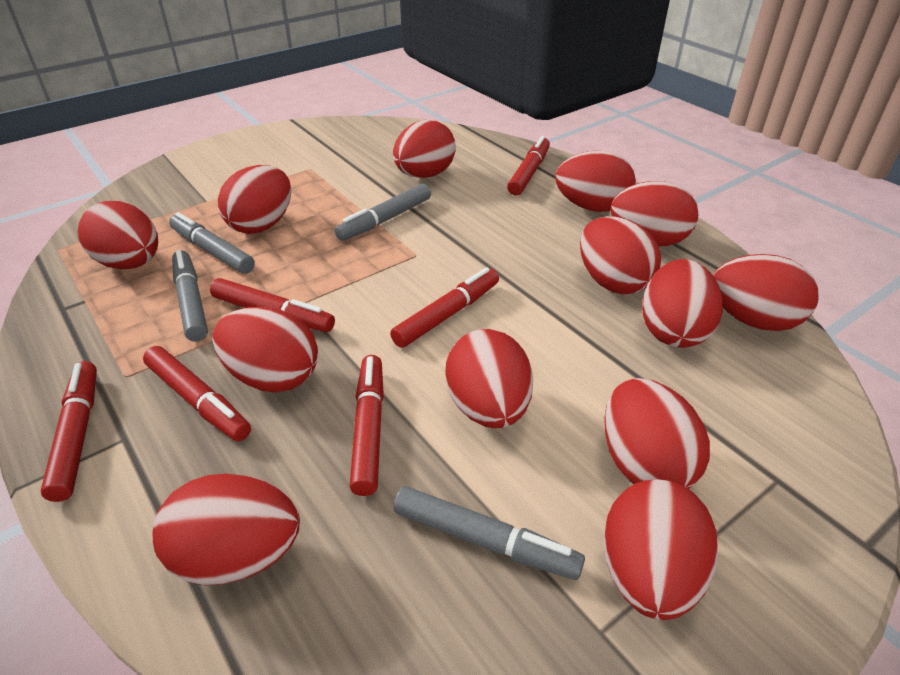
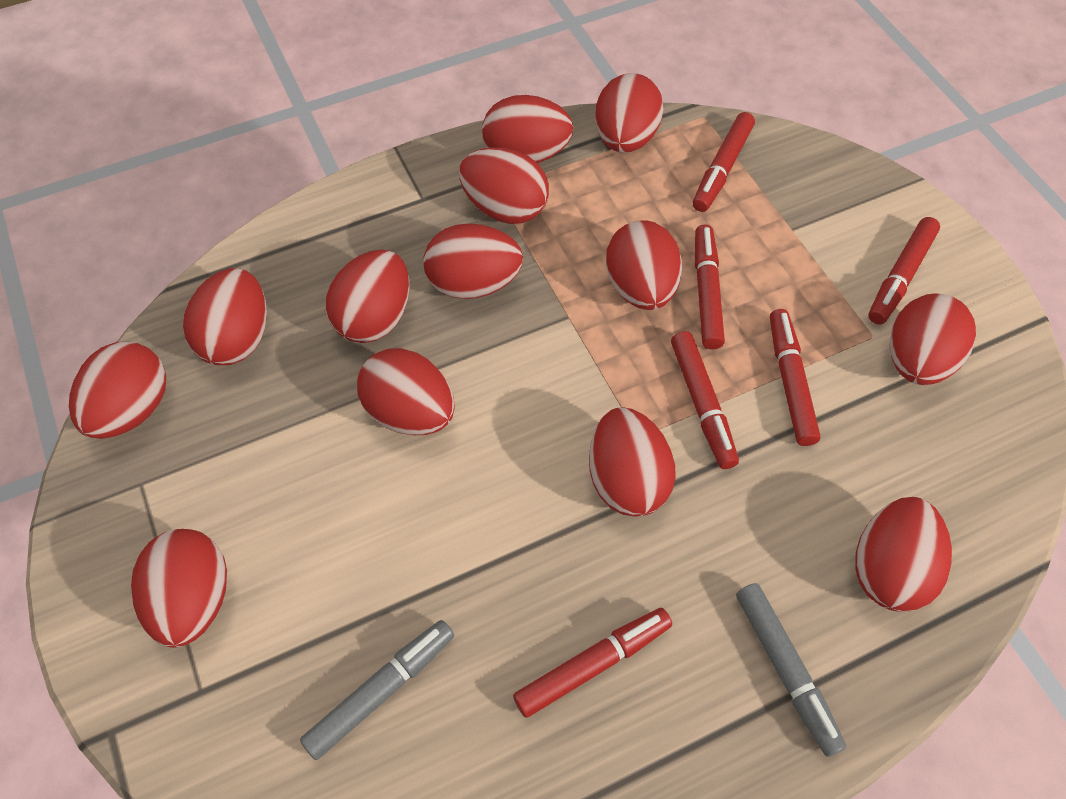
grey marker: 4 -> 2

